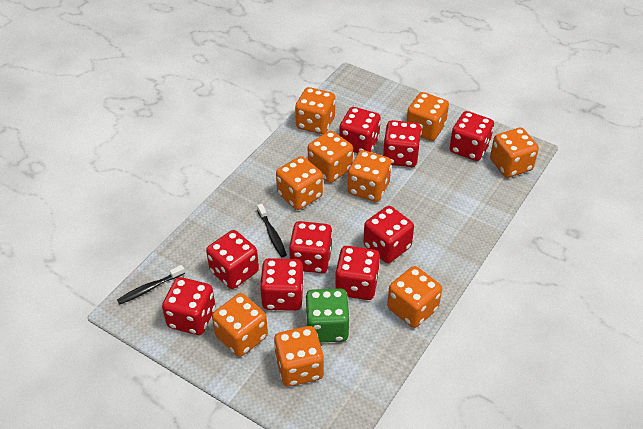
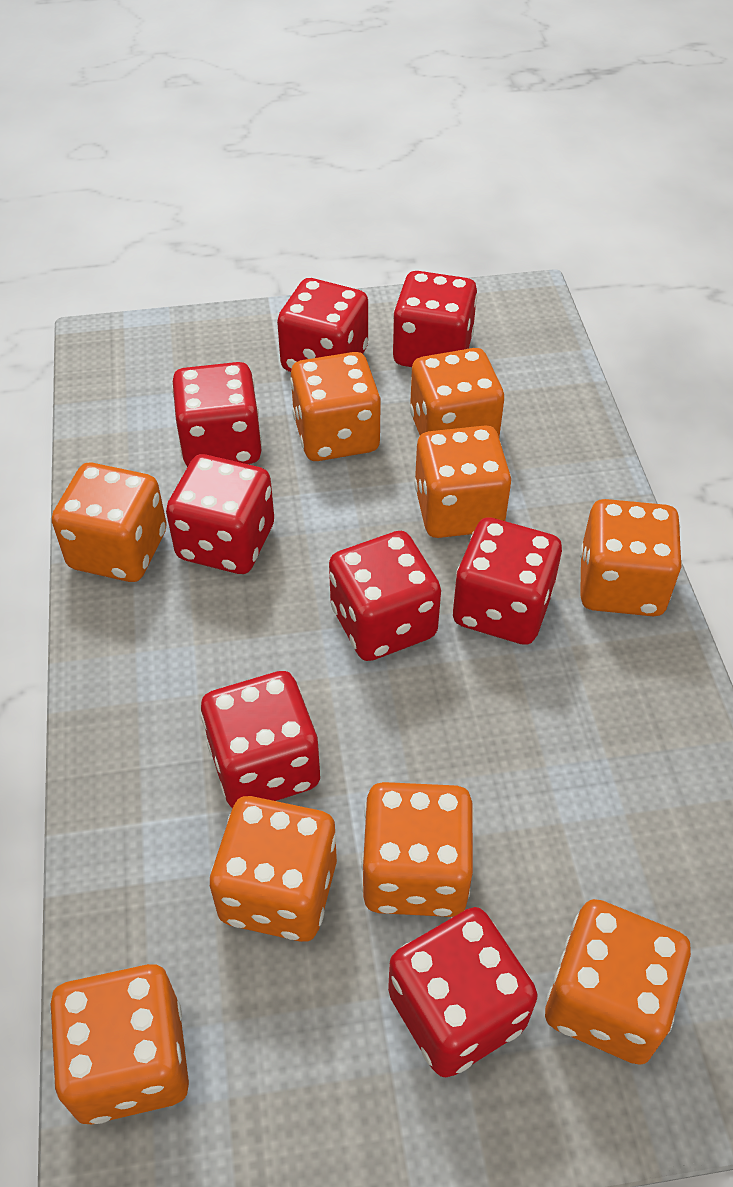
black toothbrush: 2 -> 0
green dice: 1 -> 0
red dice: 9 -> 8

